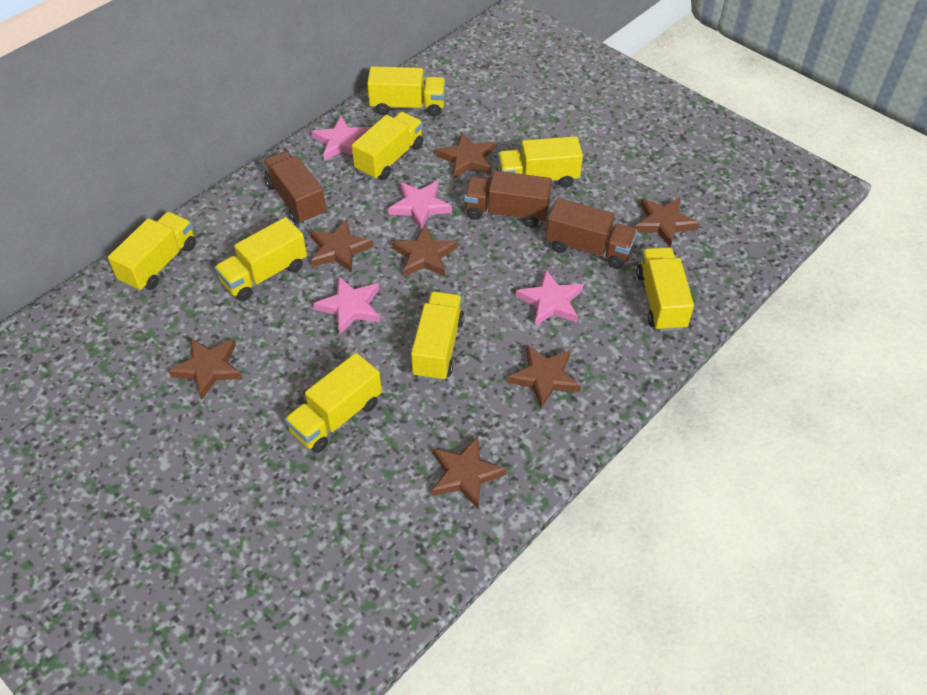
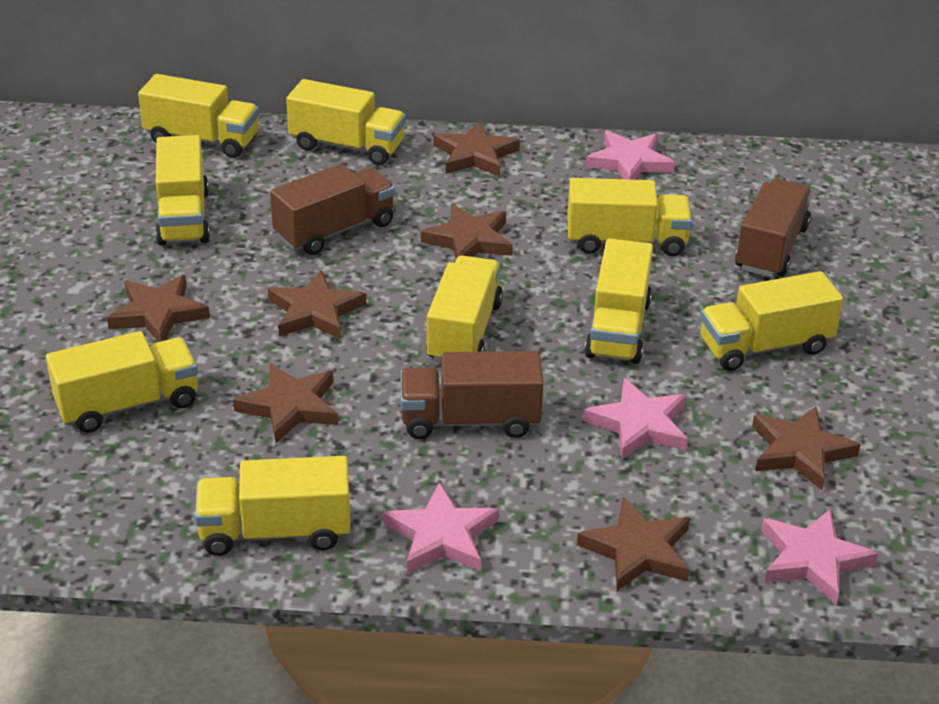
yellow truck: 8 -> 9

